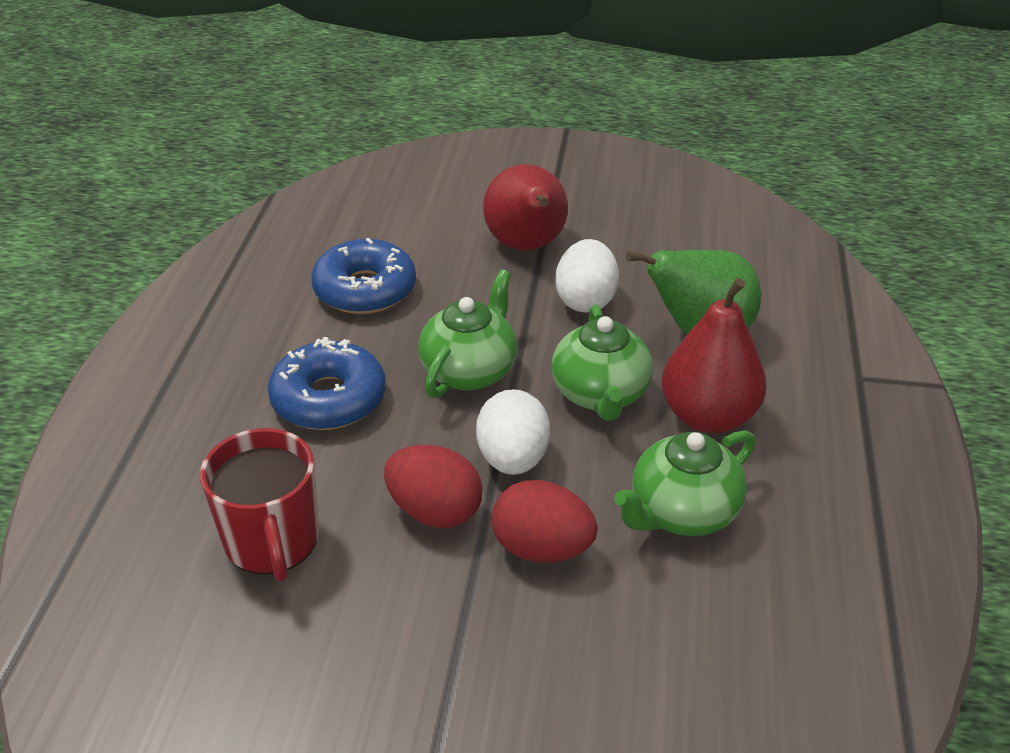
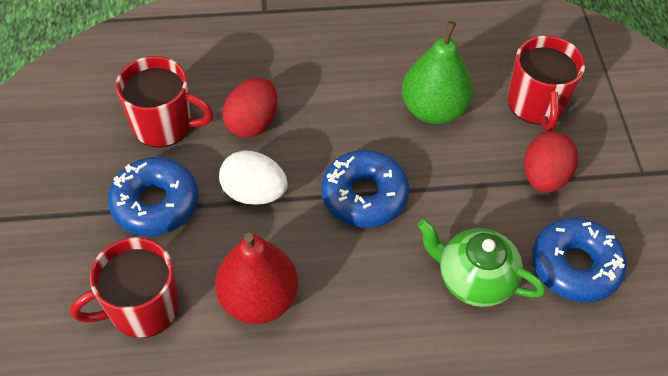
blue donut: 2 -> 3
green teapot: 3 -> 1
red mug: 1 -> 3
red pear: 2 -> 1
white egg: 2 -> 1

